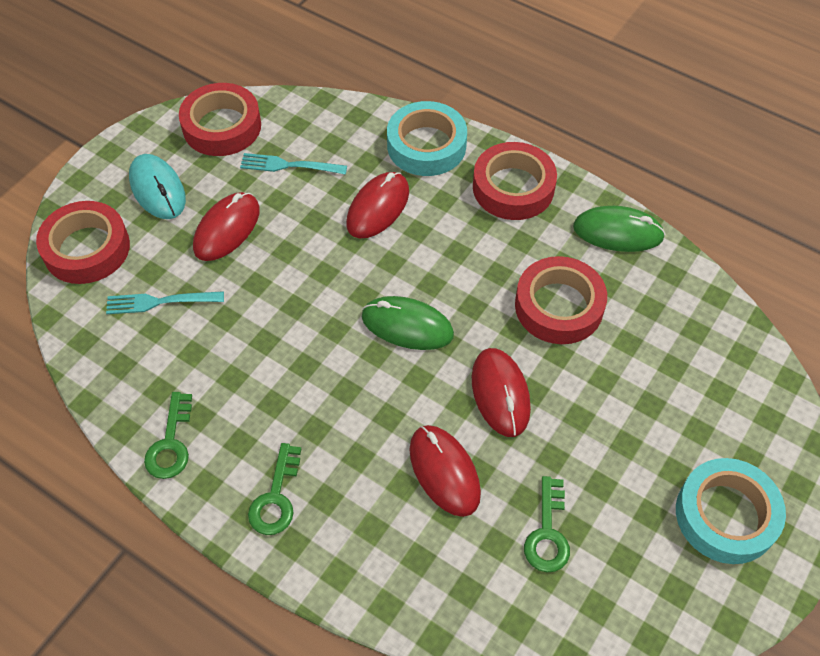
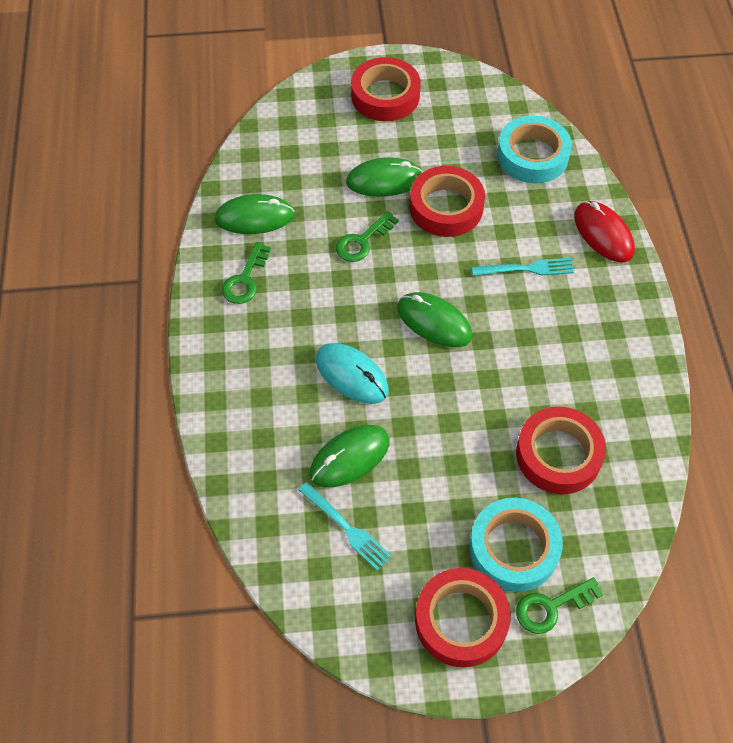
green mouse: 2 -> 4
red mouse: 4 -> 1

